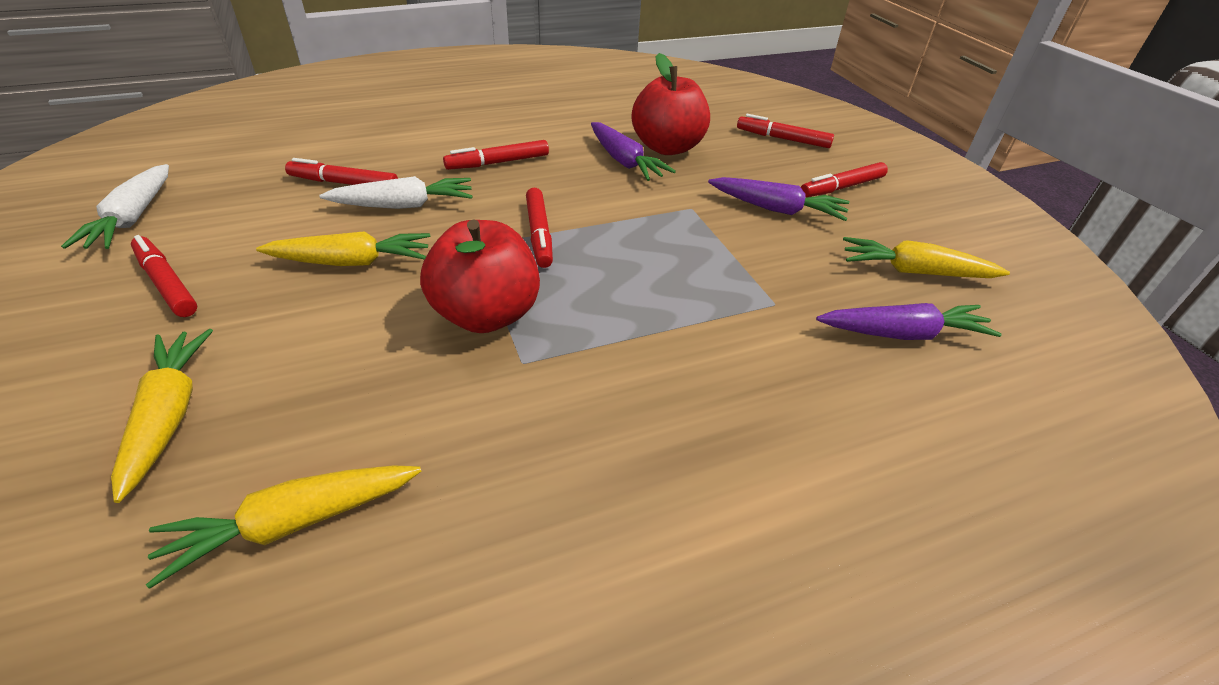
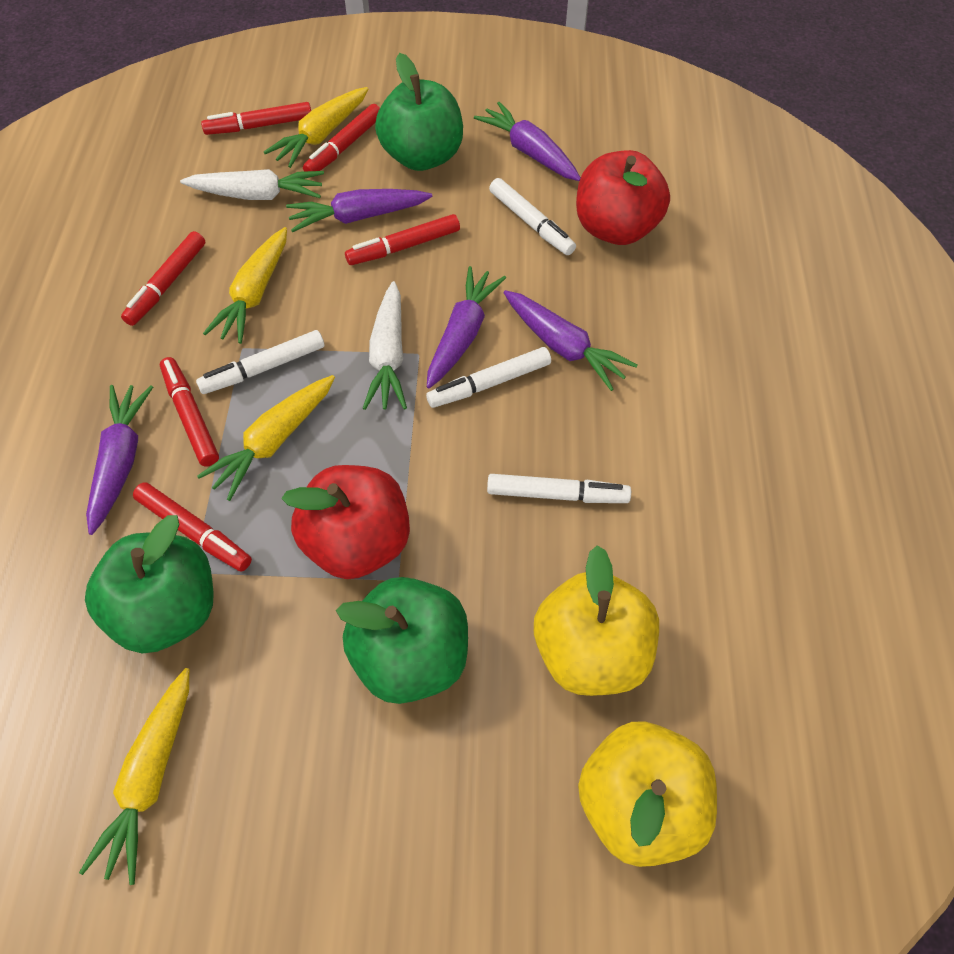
green apple: 0 -> 3
purple carrot: 3 -> 5
white marker: 0 -> 4
yellow apple: 0 -> 2

